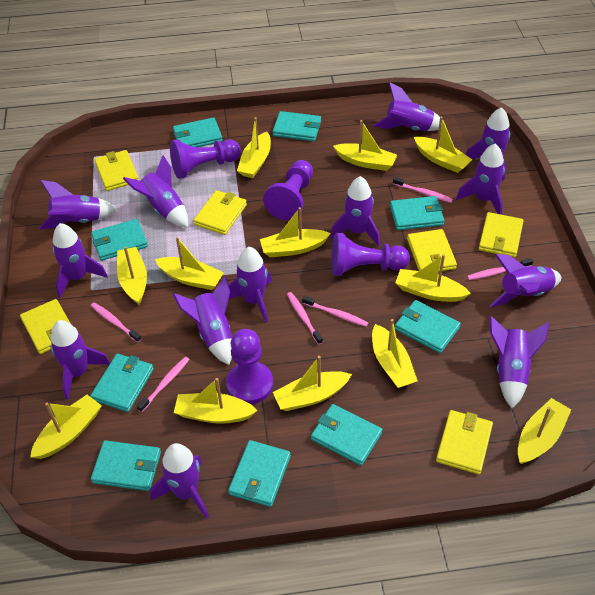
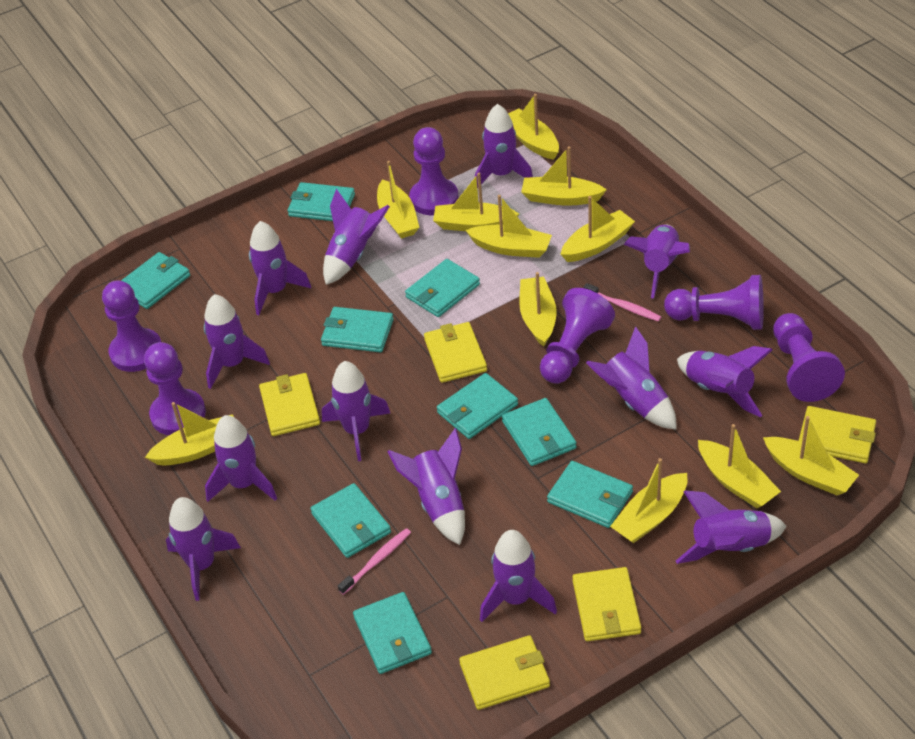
pink toothbrush: 6 -> 2
purple pawn: 4 -> 6
yellow boat: 12 -> 11
yellow wallet: 6 -> 5

